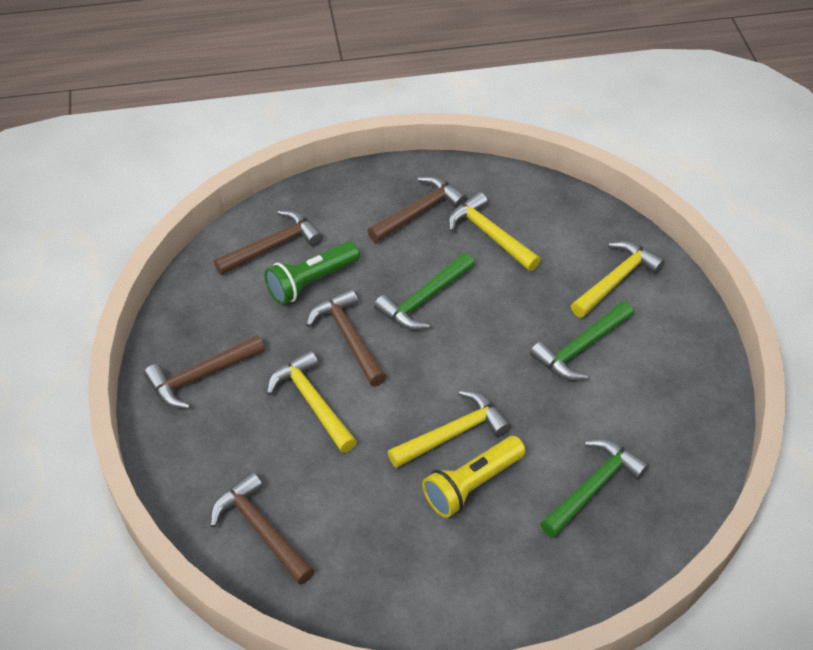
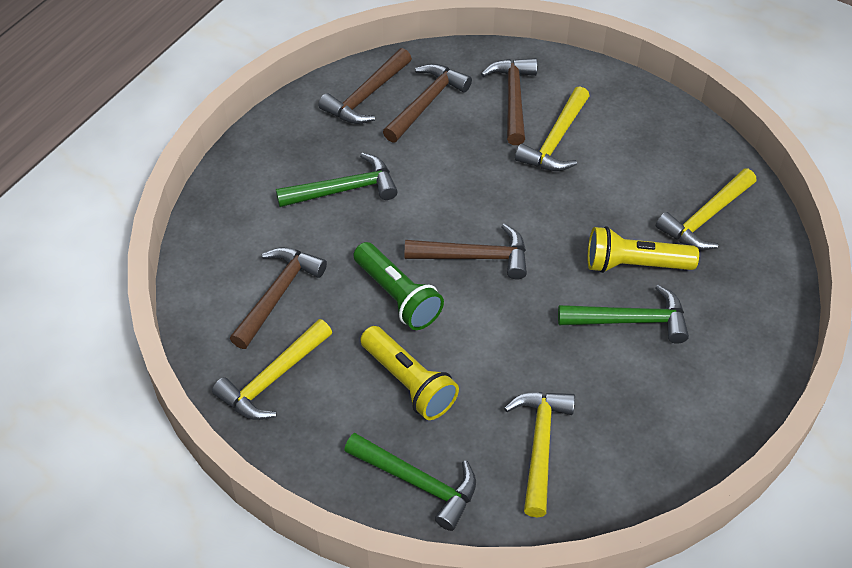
yellow flashlight: 1 -> 2

